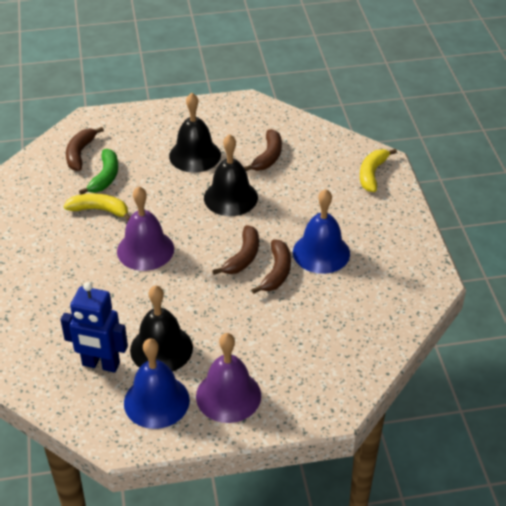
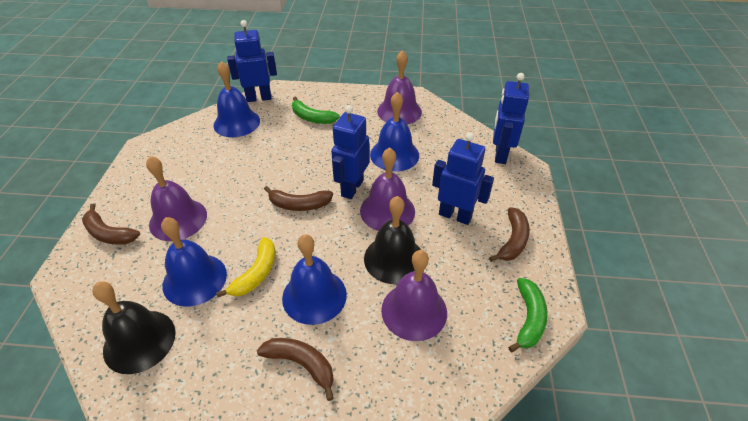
black bell: 3 -> 2
blue bell: 2 -> 4
blue robot: 1 -> 4
green banana: 1 -> 2
purple bell: 2 -> 4
yellow banana: 2 -> 1

